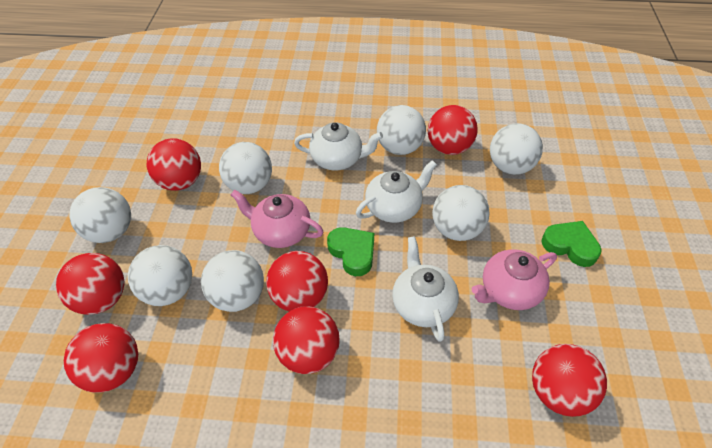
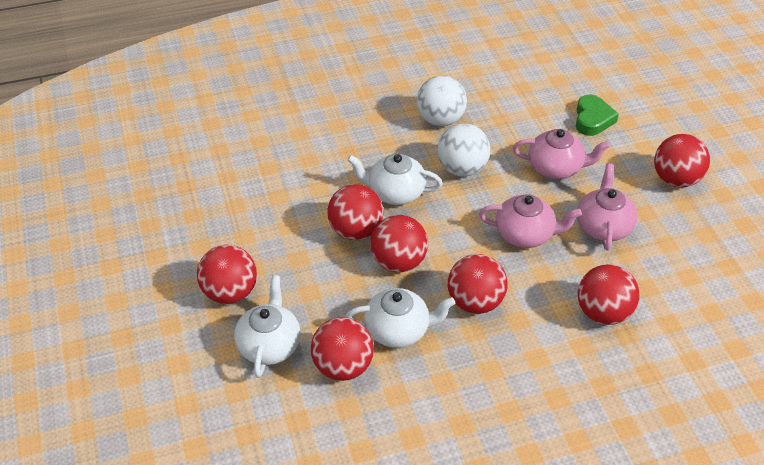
green heart: 2 -> 1
pink teapot: 2 -> 3
white ball: 7 -> 2

